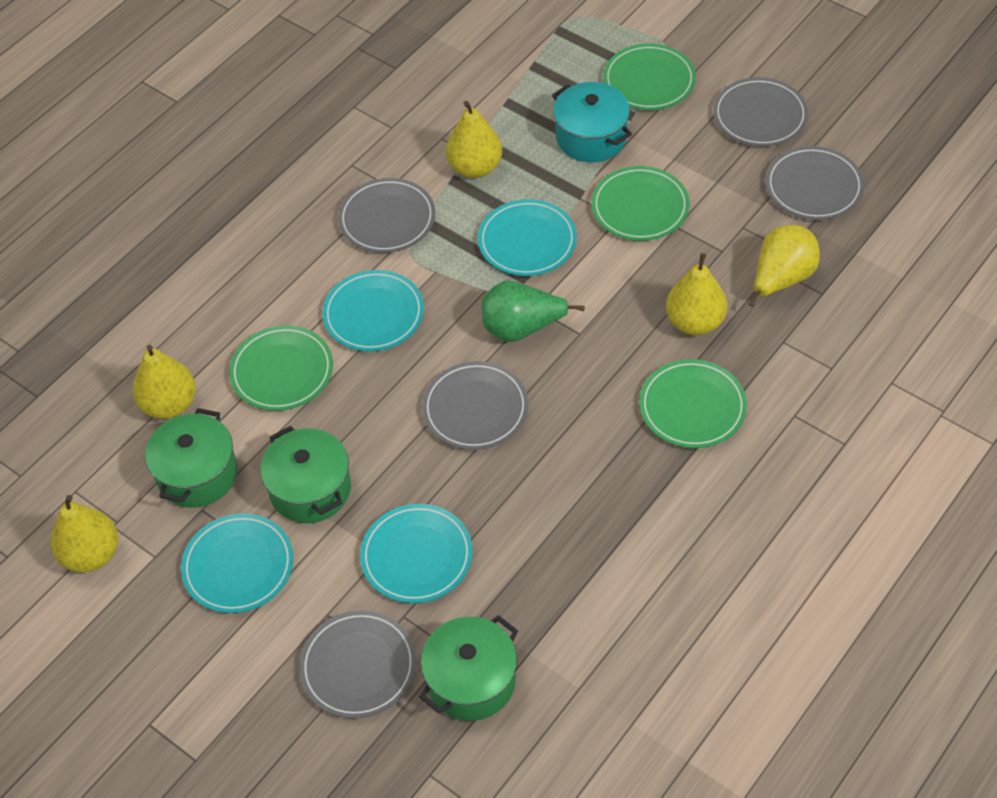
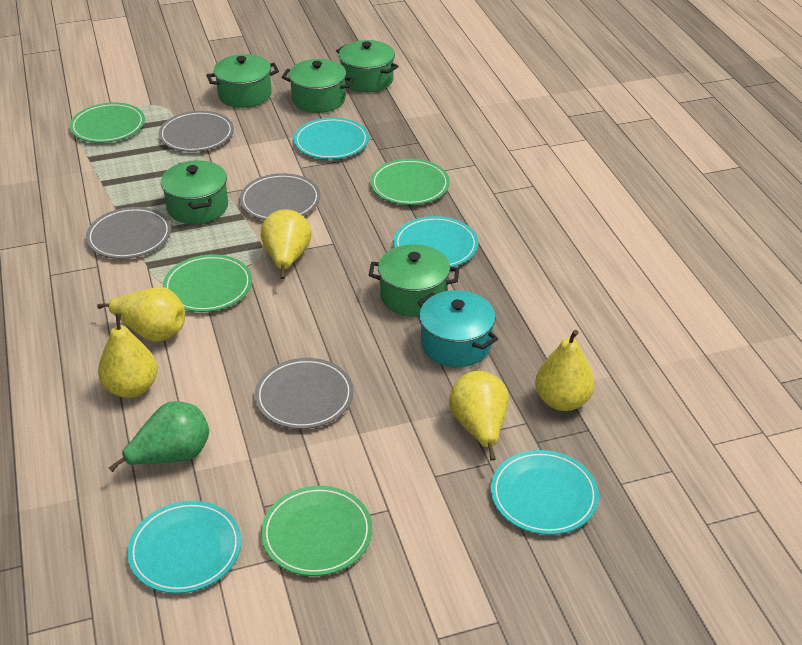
green pot: 3 -> 5
grey plate: 5 -> 4

